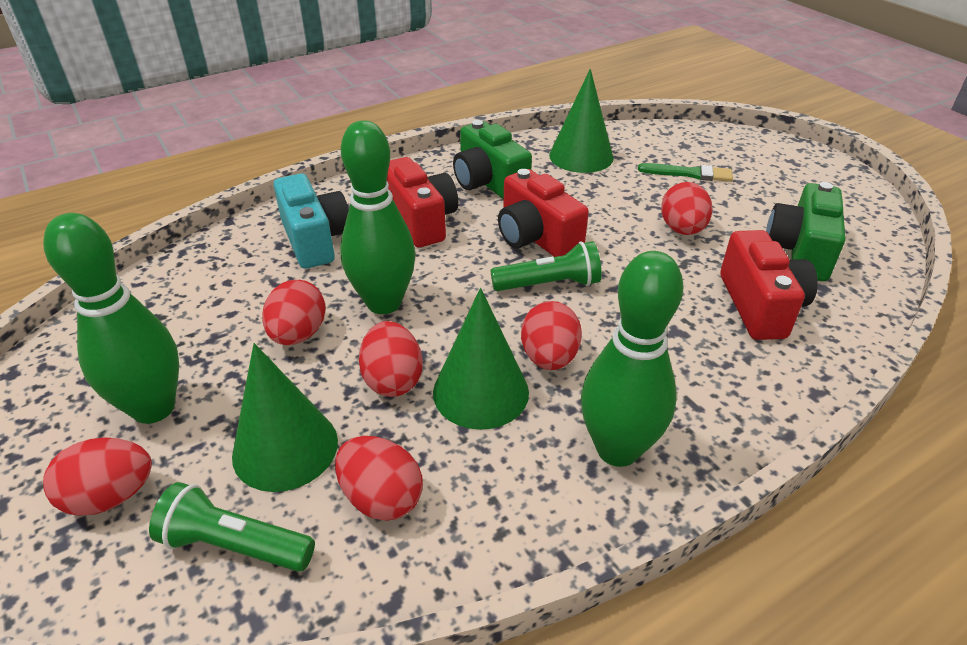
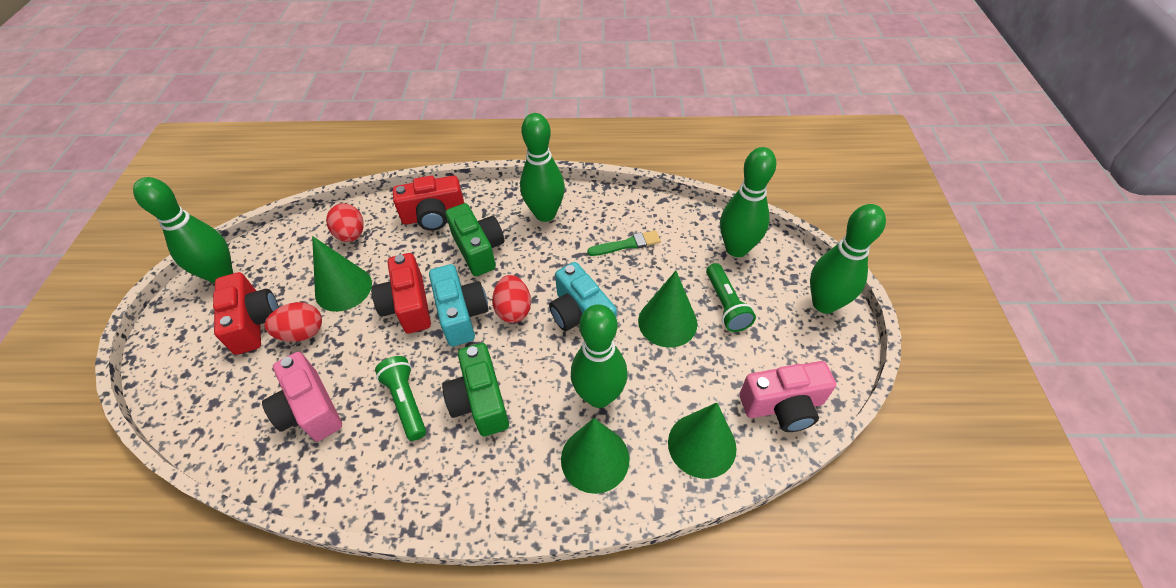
green bowling pin: 3 -> 5
green cone: 3 -> 4
pink camera: 0 -> 2
red egg: 6 -> 3
turquoise camera: 1 -> 2

